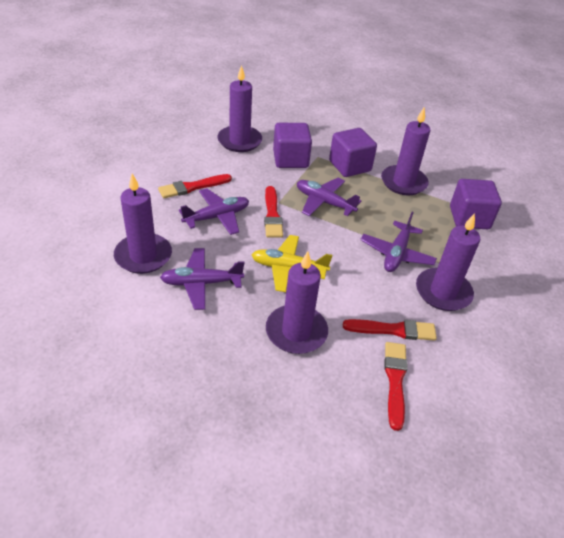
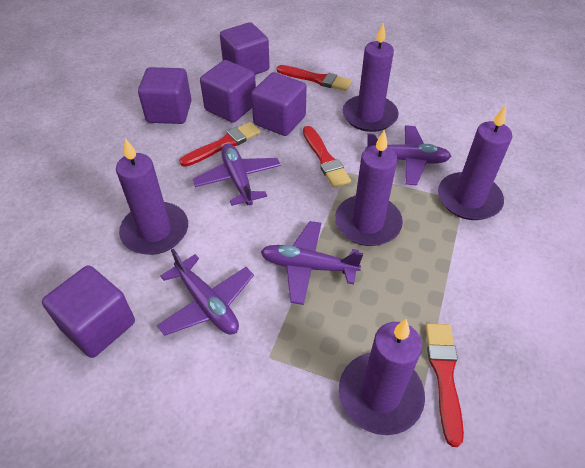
purple cube: 3 -> 5
yellow plane: 1 -> 0

